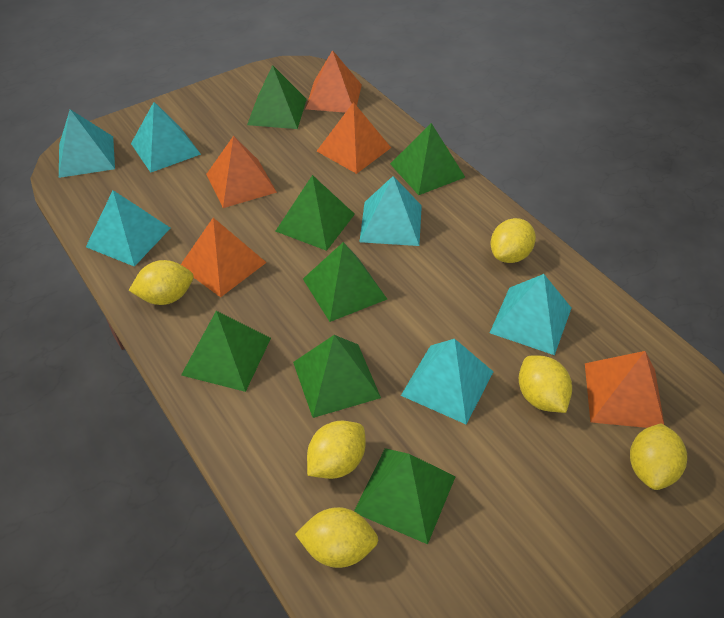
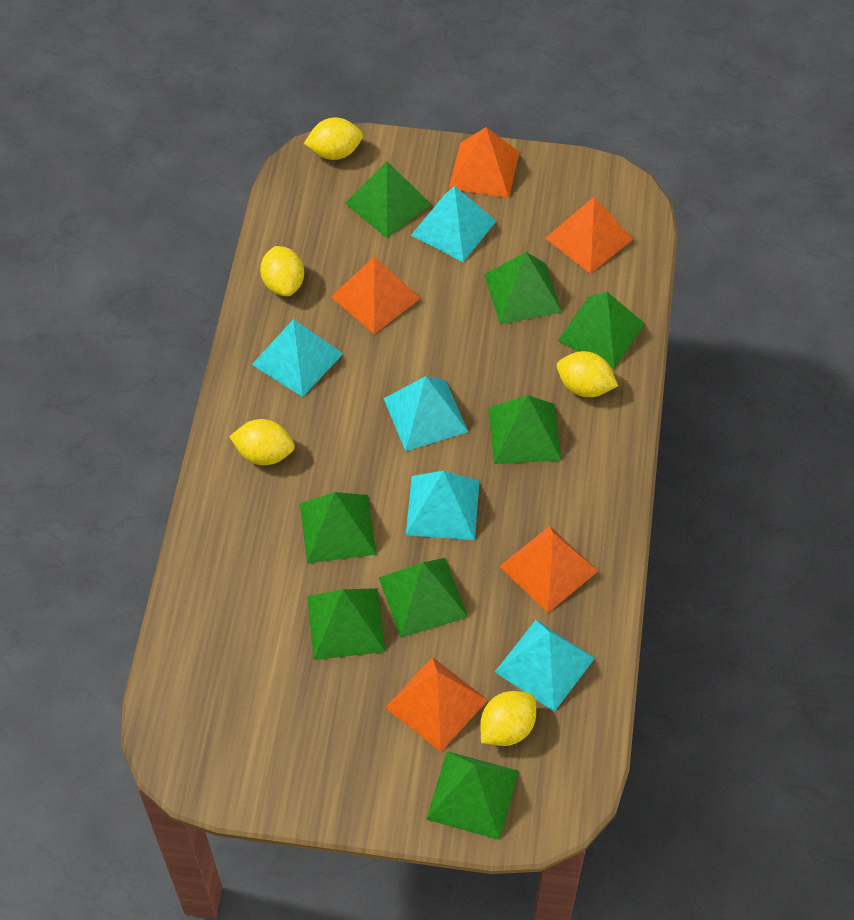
green pyramid: 7 -> 8
turquoise pyramid: 6 -> 5
yellow lemon: 6 -> 5

